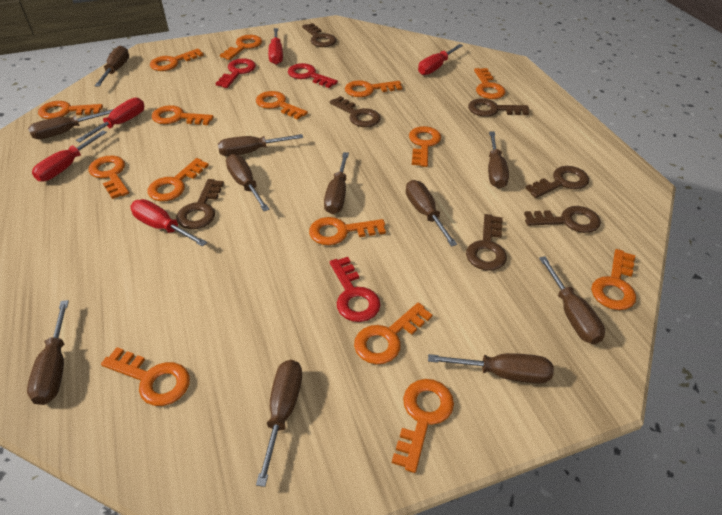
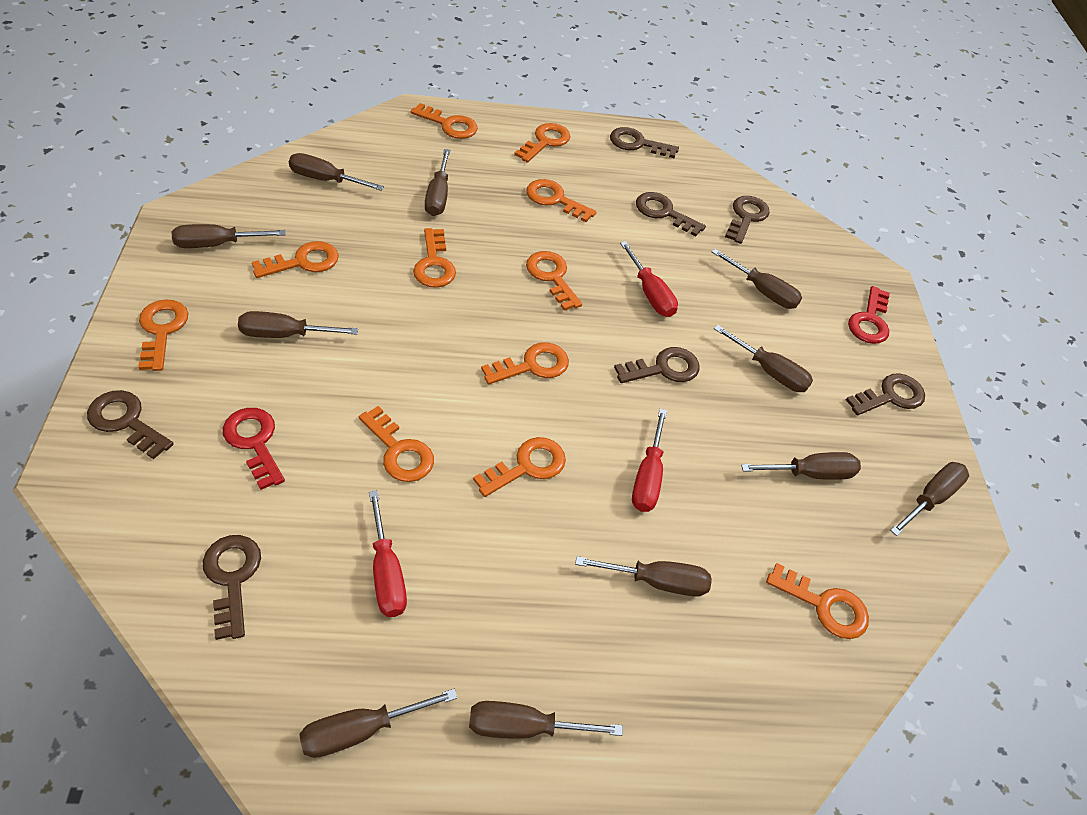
orange key: 15 -> 11
red key: 3 -> 2
red screwdriver: 5 -> 3

